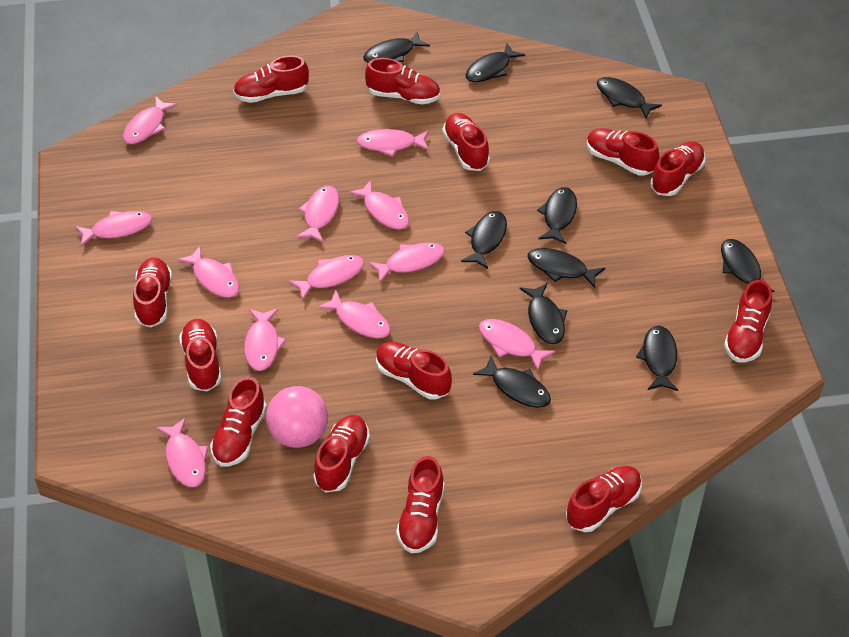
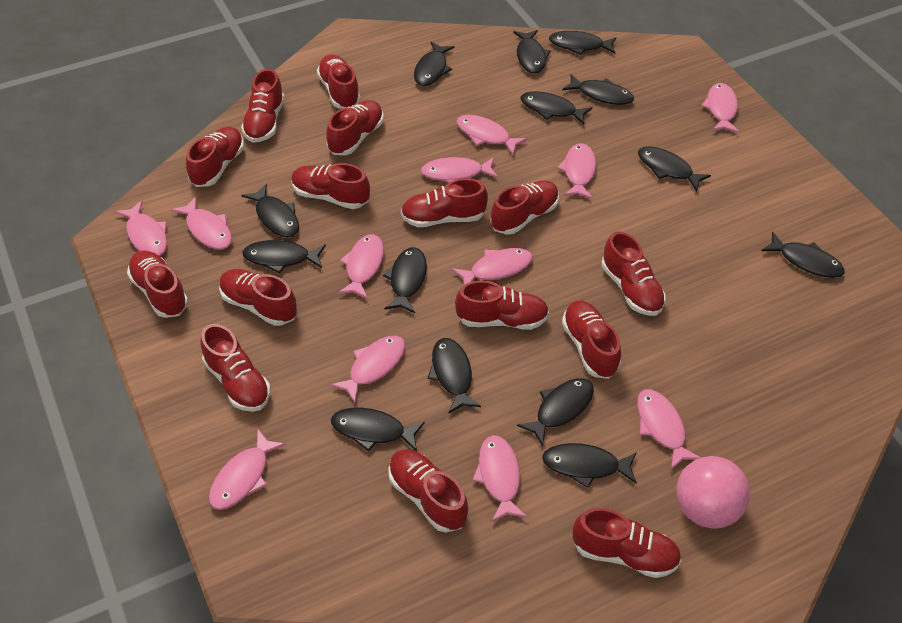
black fish: 10 -> 14
red shoe: 13 -> 15

